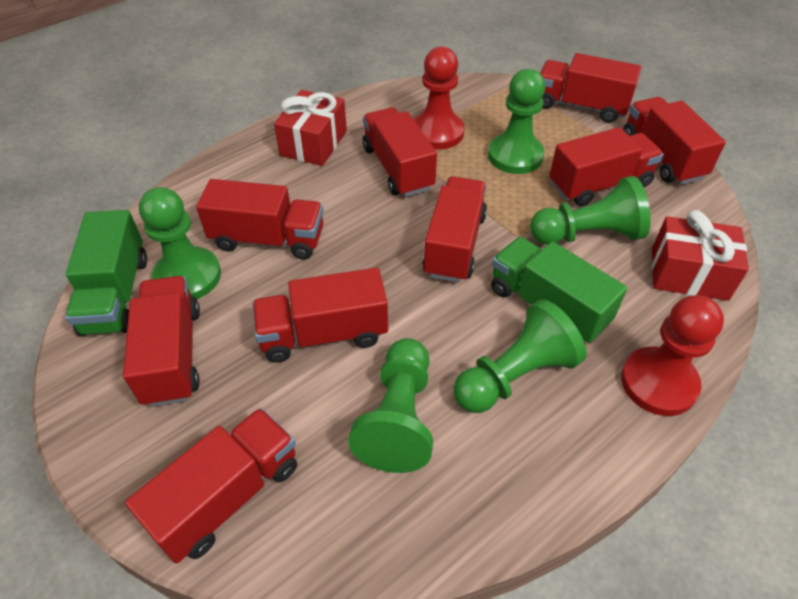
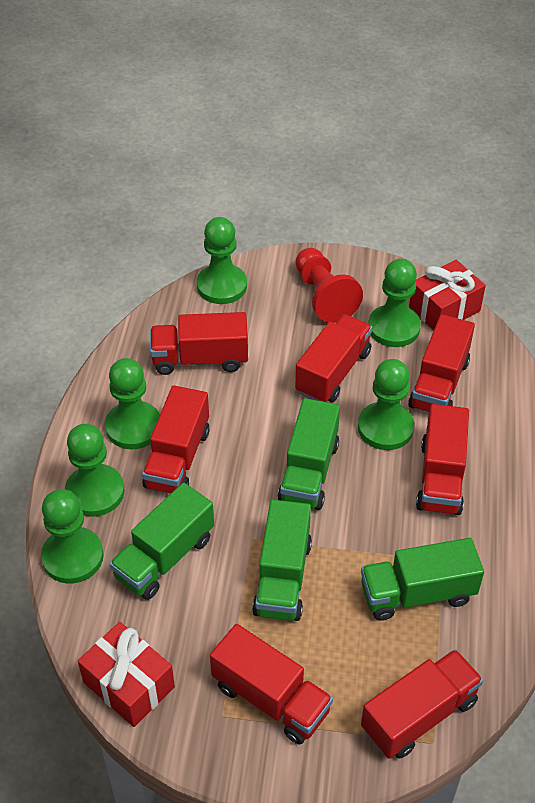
green pawn: 5 -> 6
green truck: 2 -> 4
red pawn: 2 -> 1
red truck: 9 -> 7

